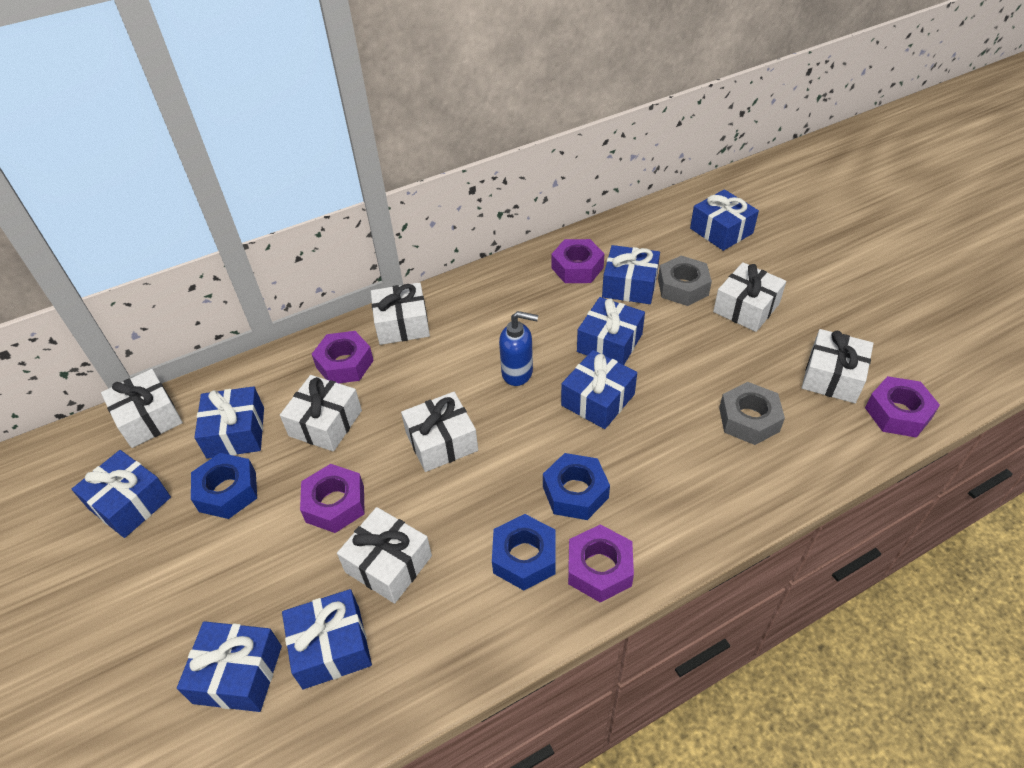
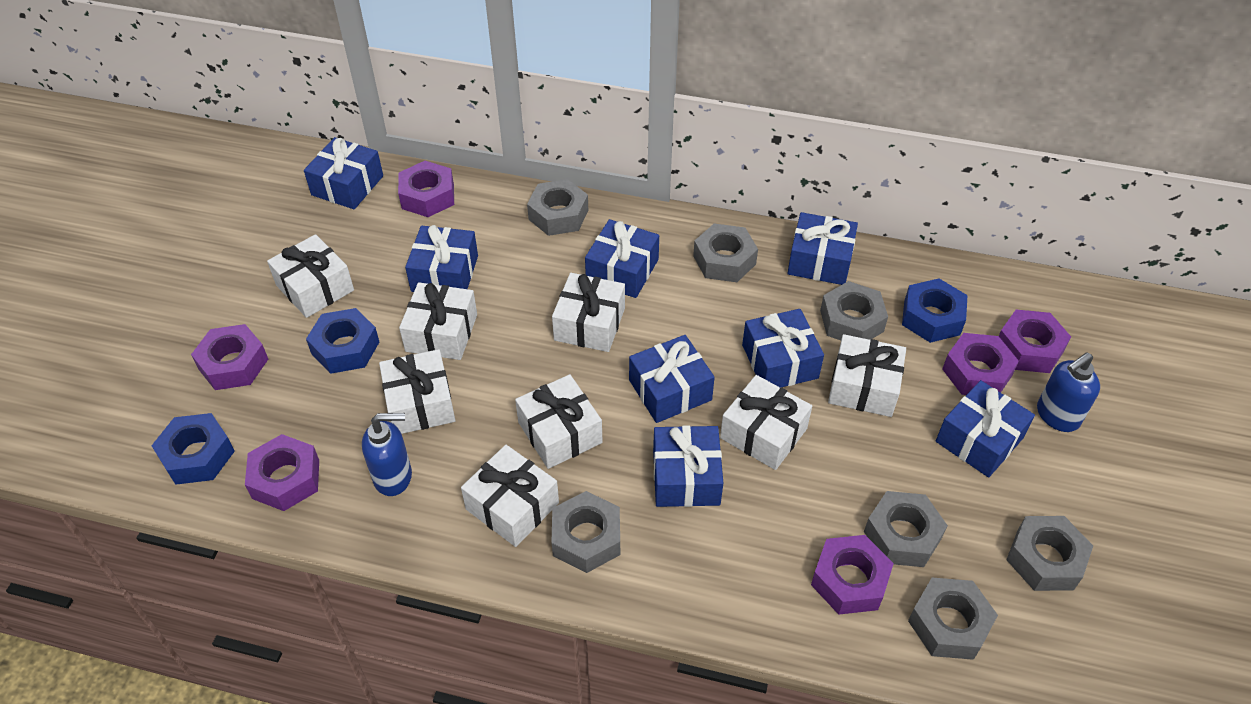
blue soap dispenser: 1 -> 2
grey nut: 2 -> 7
purple nut: 5 -> 6
white gift: 7 -> 8

